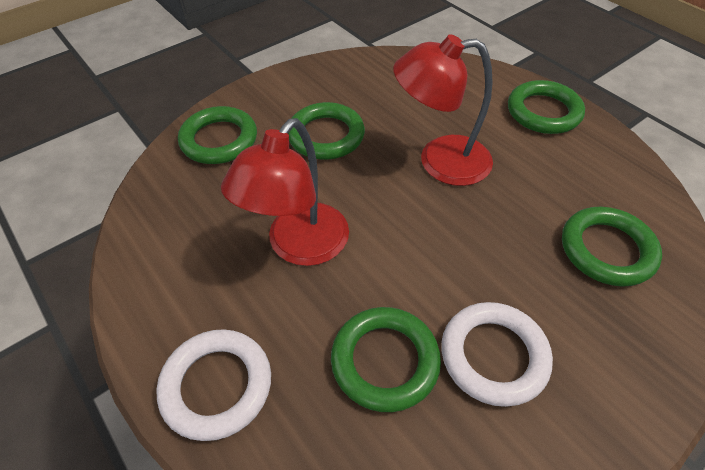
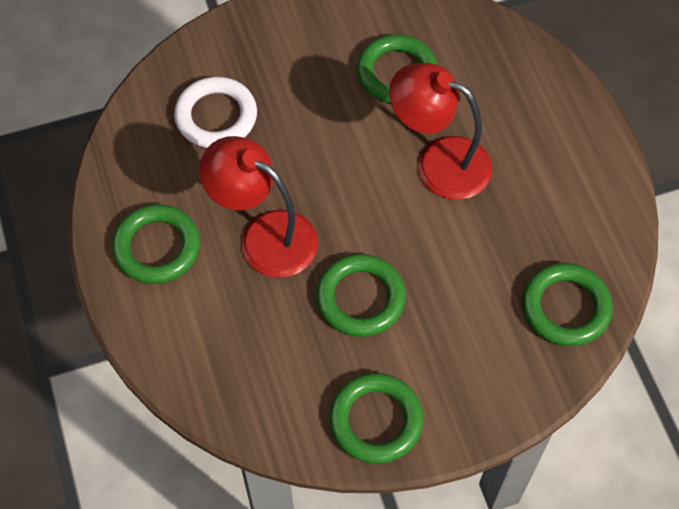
white ring: 2 -> 1

